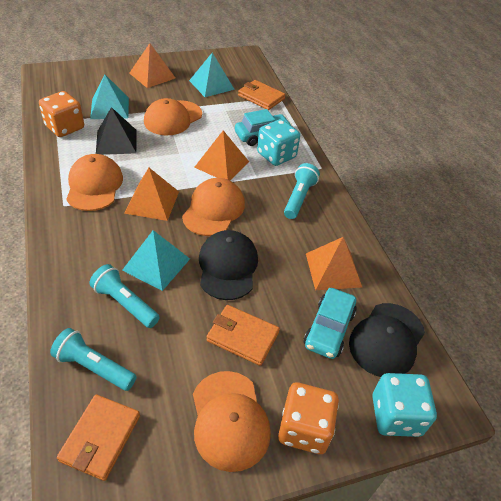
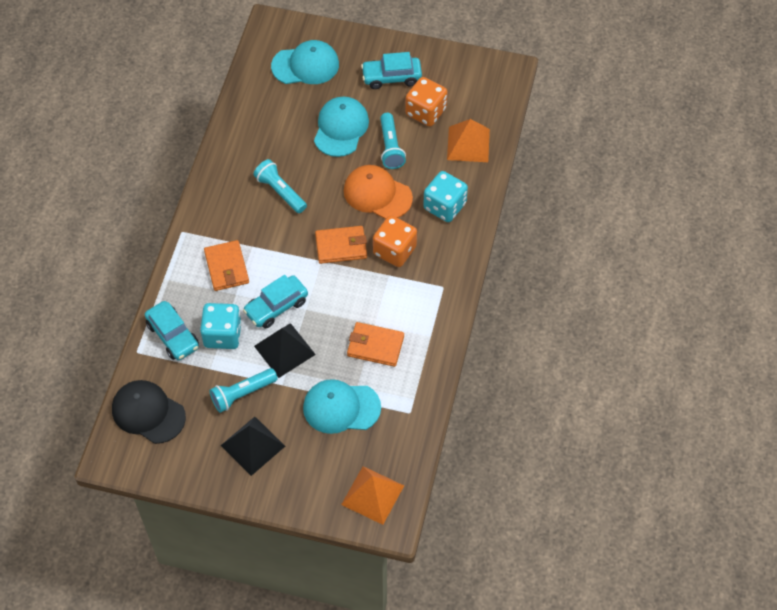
black cap: 2 -> 1
black pyramid: 1 -> 2
orange cap: 4 -> 1
orange pyramid: 4 -> 2
turquoise cap: 0 -> 3
turquoise car: 2 -> 3
turquoise pyramid: 3 -> 0

